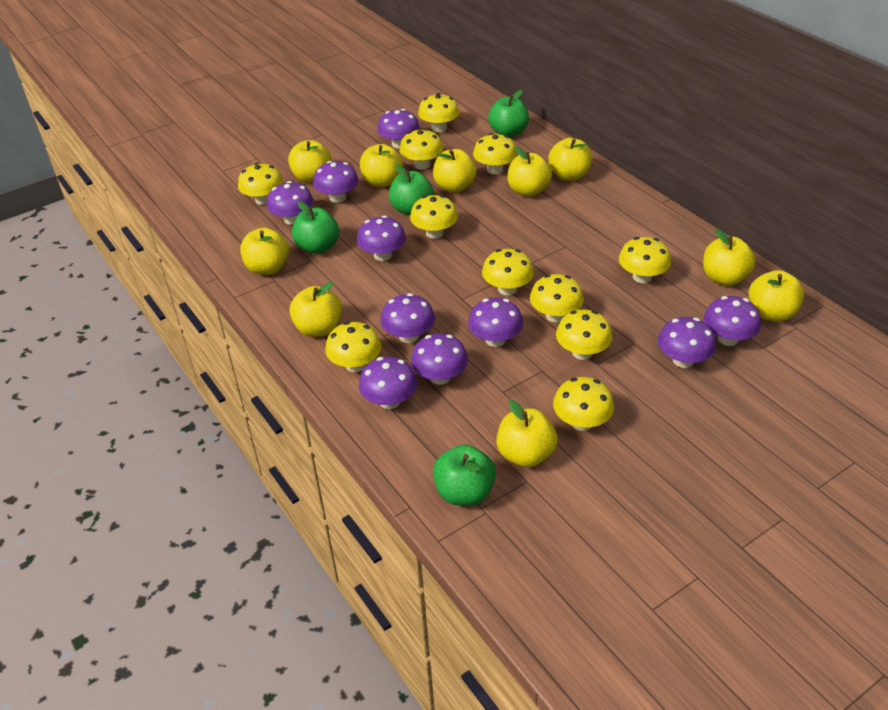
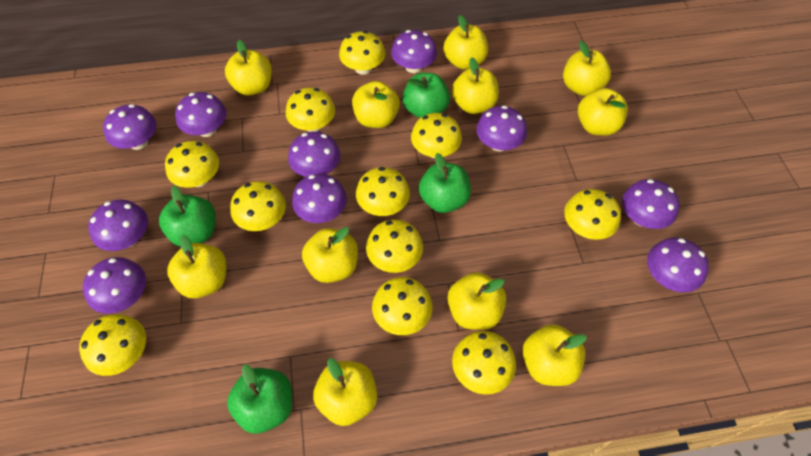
yellow apple: 10 -> 11

